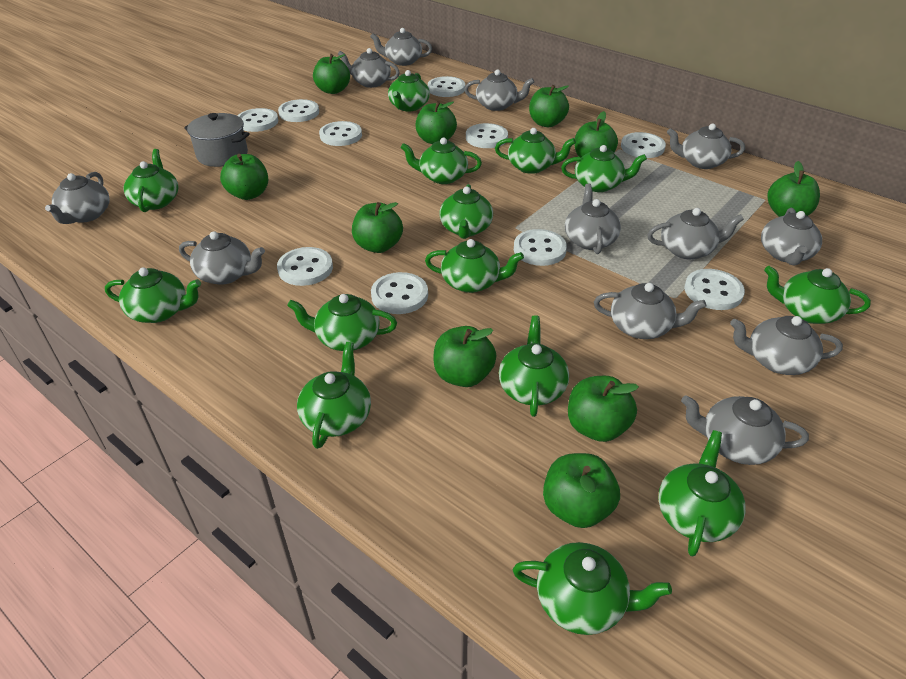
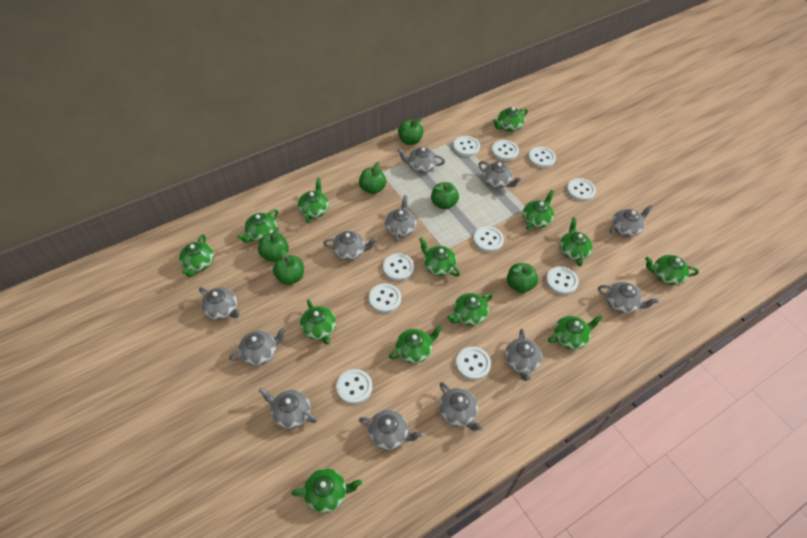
green apple: 10 -> 6
green teapot: 14 -> 13
grey pot: 1 -> 0

